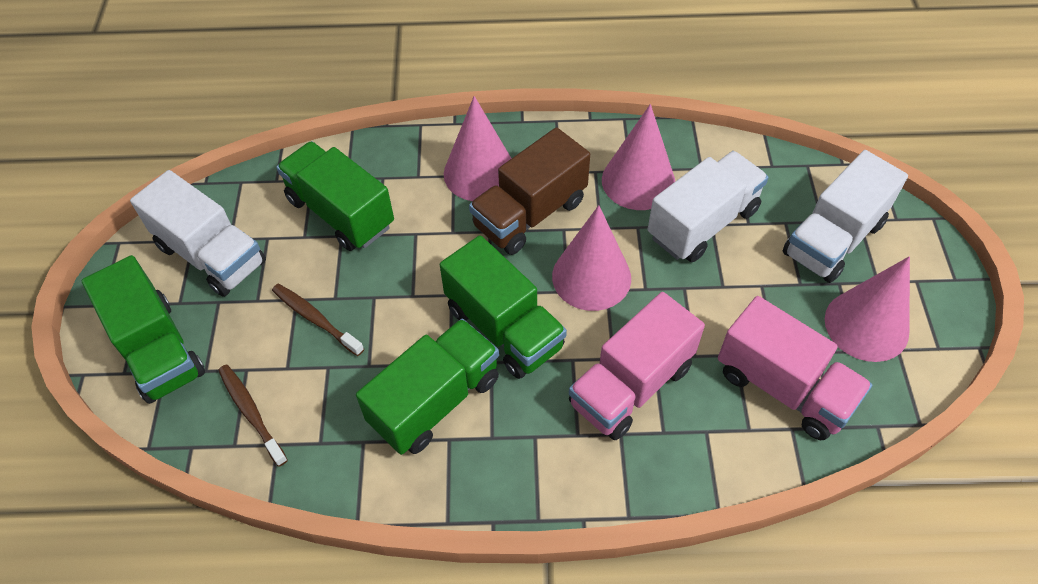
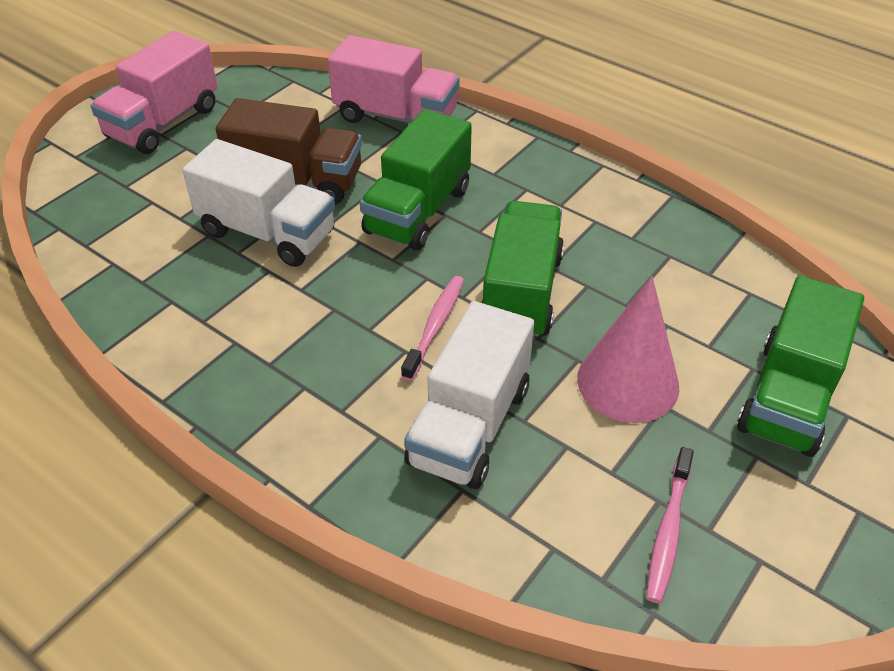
brown toothbrush: 2 -> 0
green truck: 4 -> 3
pink cone: 4 -> 1
pink toothbrush: 0 -> 2
white truck: 3 -> 2

